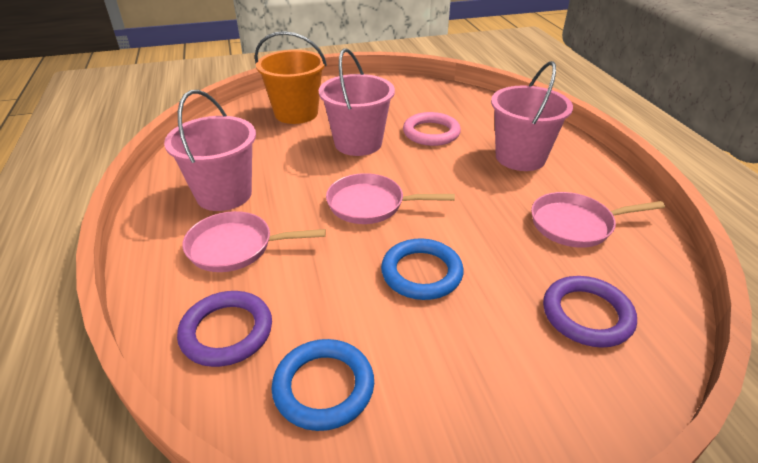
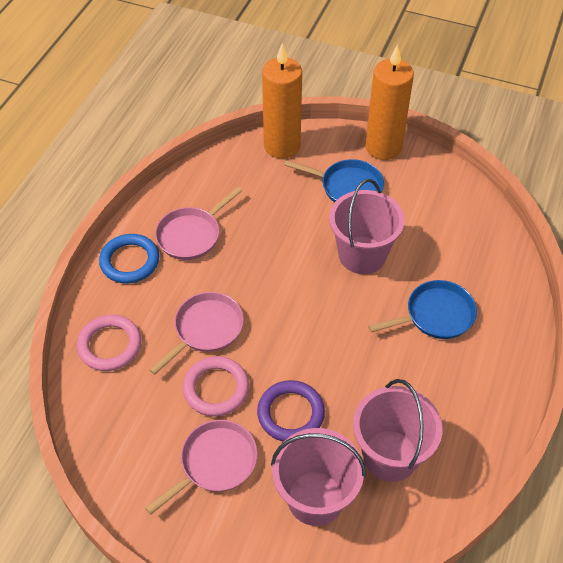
blue pan: 0 -> 2
blue ring: 2 -> 1
orange bucket: 1 -> 0
orange candle: 0 -> 2
pink ring: 1 -> 2
purple ring: 2 -> 1

